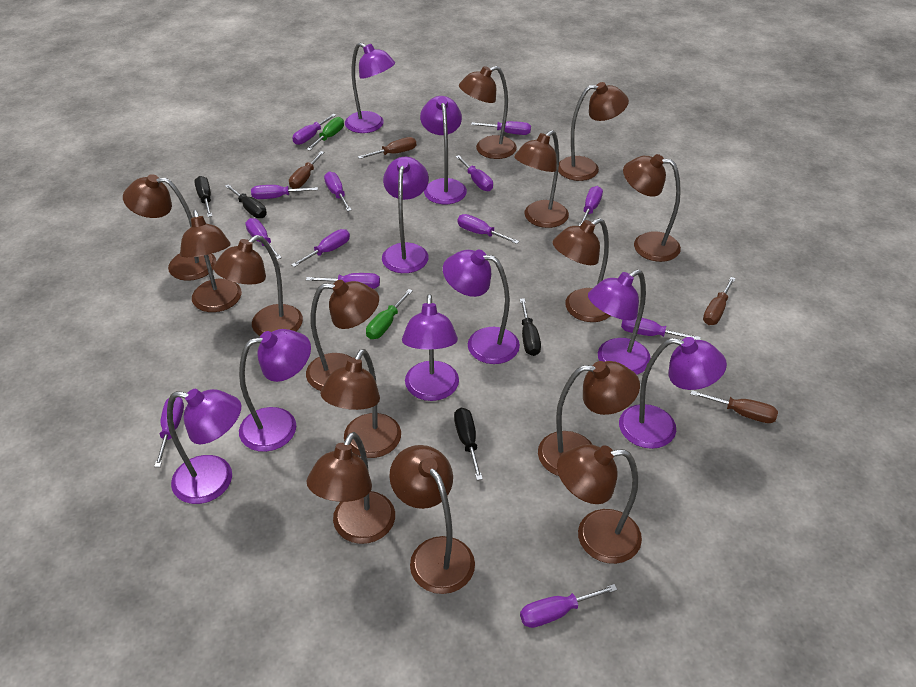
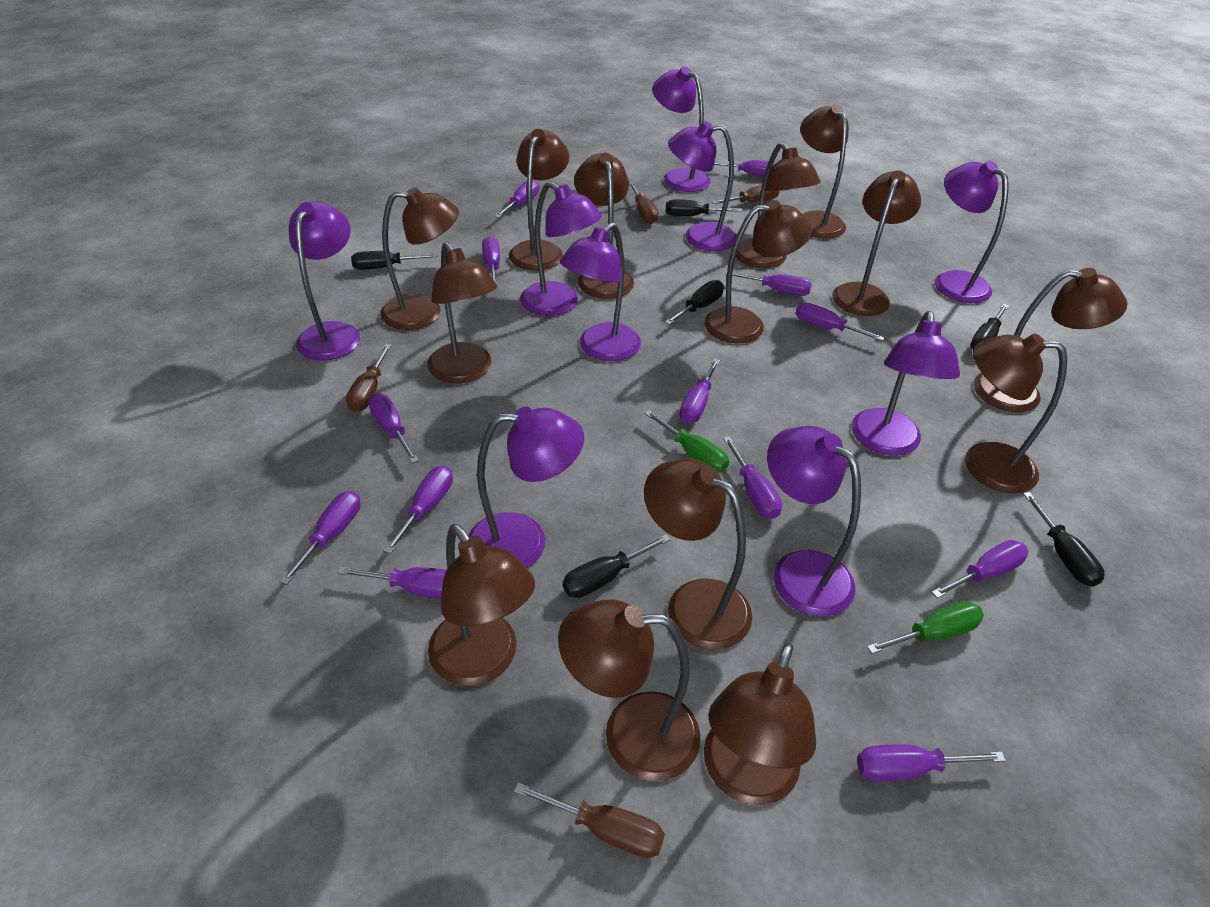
black screwdriver: 4 -> 6

